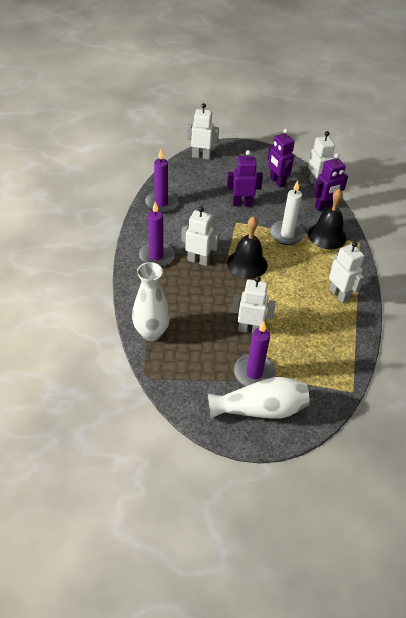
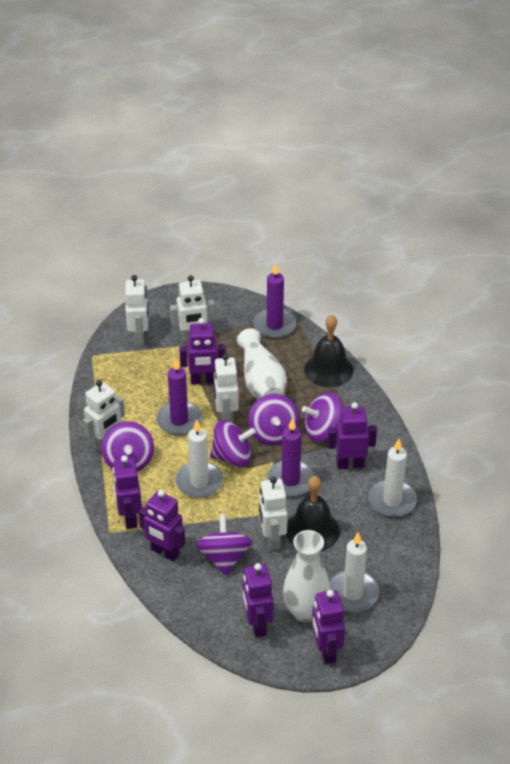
purple robot: 3 -> 6
purple spinning top: 0 -> 5
white candle: 1 -> 3

